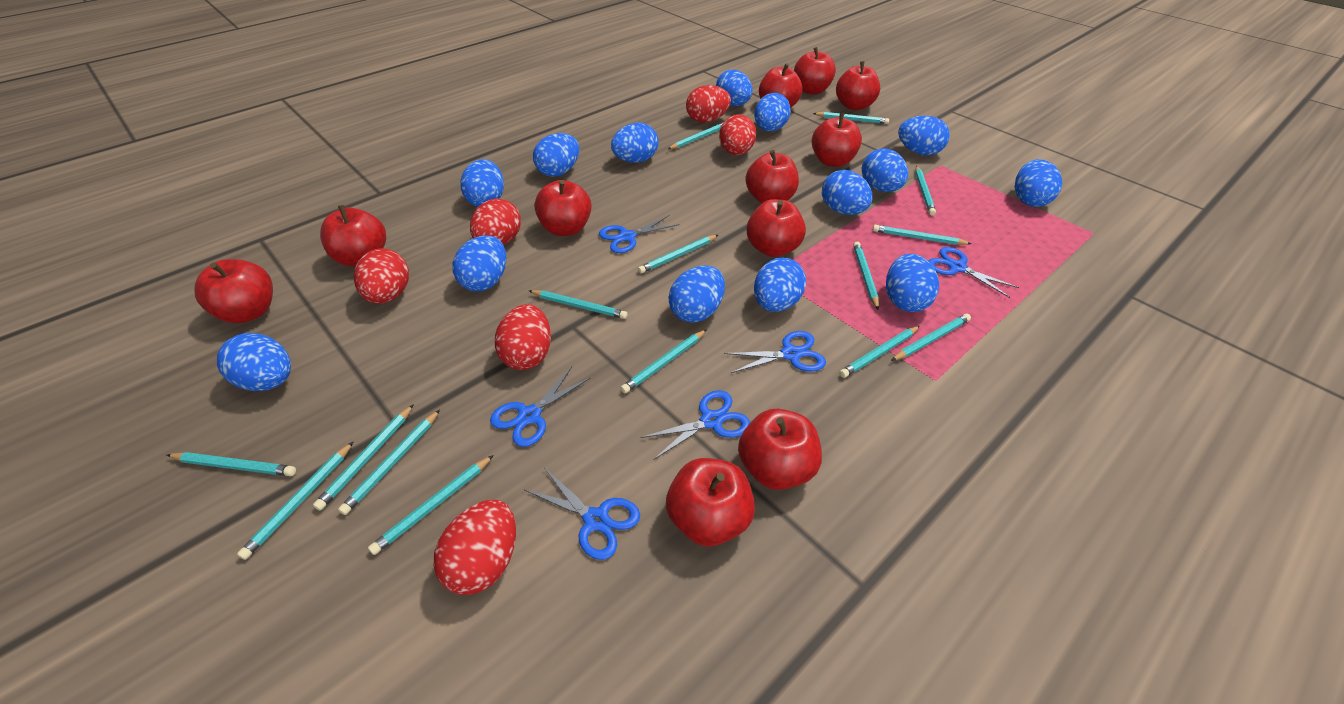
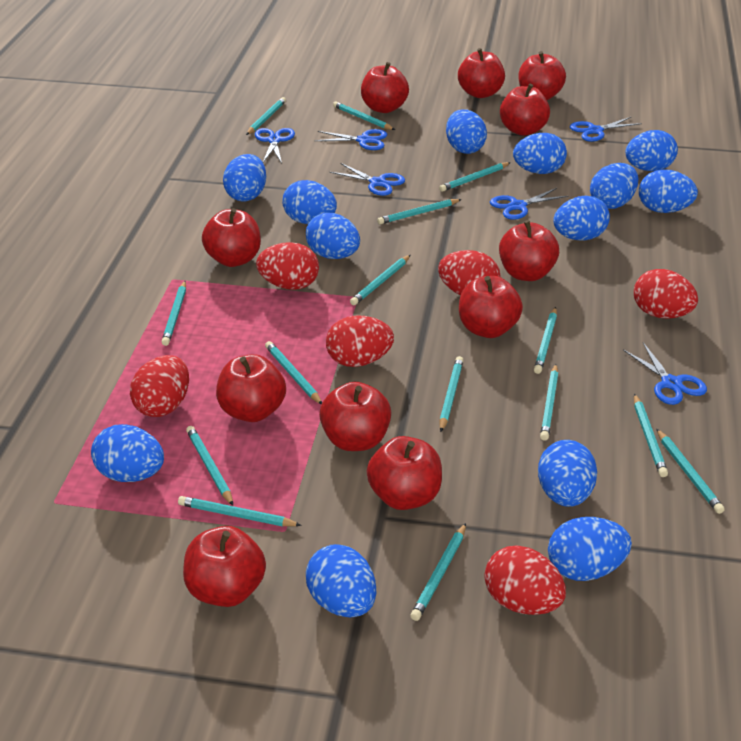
blue egg: 14 -> 13

